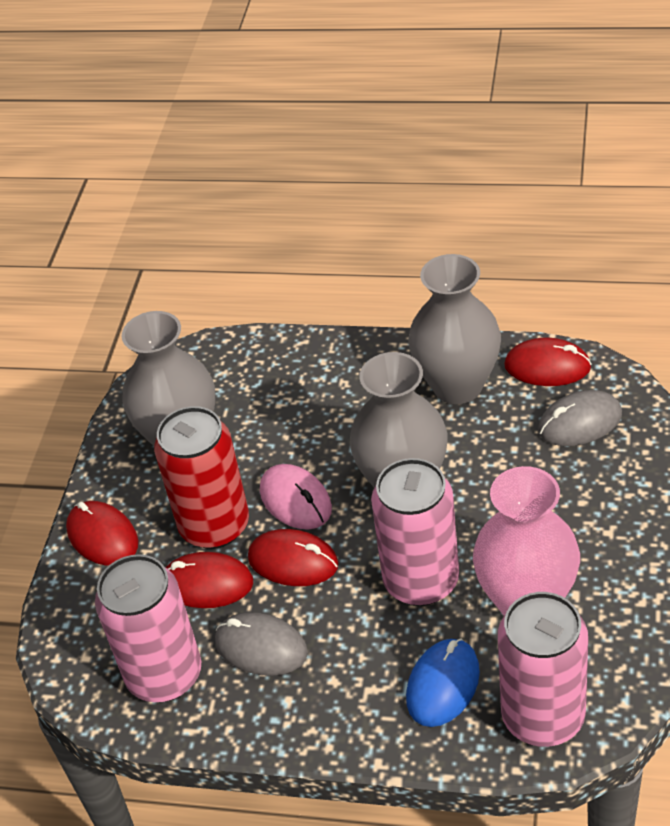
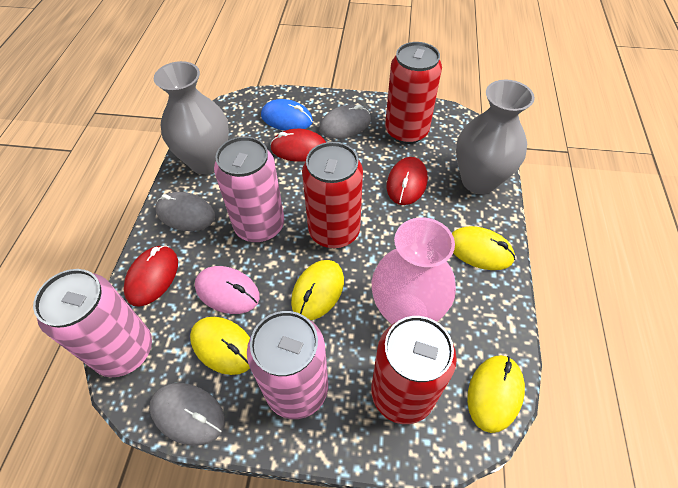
grey mouse: 2 -> 3
grey vase: 3 -> 2
red can: 1 -> 3
red mouse: 4 -> 3
yellow mouse: 0 -> 4

